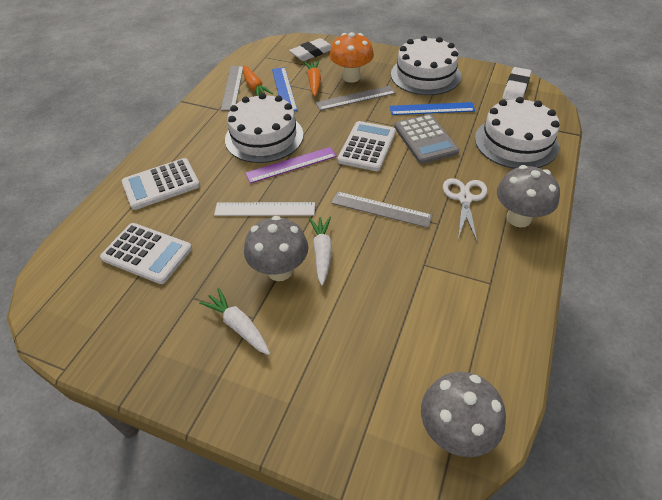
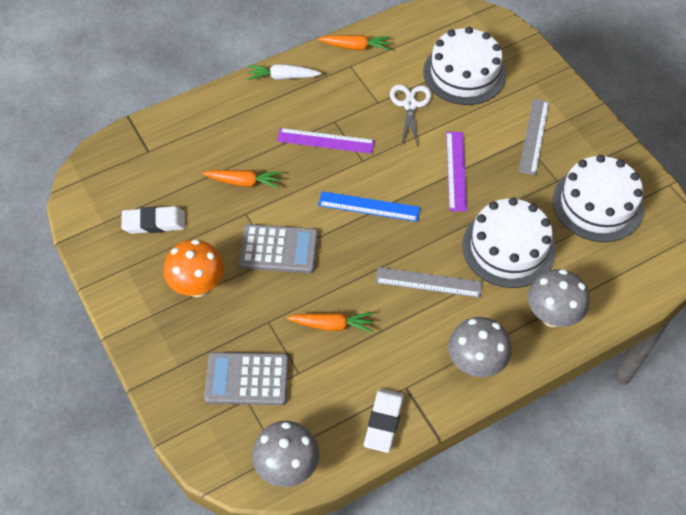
blue ruler: 2 -> 1
grey calculator: 1 -> 2
grey ruler: 3 -> 2
orange carrot: 2 -> 3
purple ruler: 1 -> 2
white calculator: 3 -> 0
white carrot: 2 -> 1
white ruler: 1 -> 0

